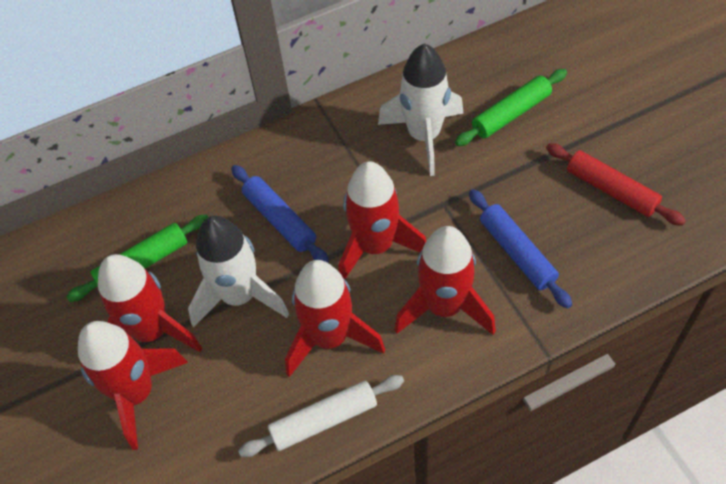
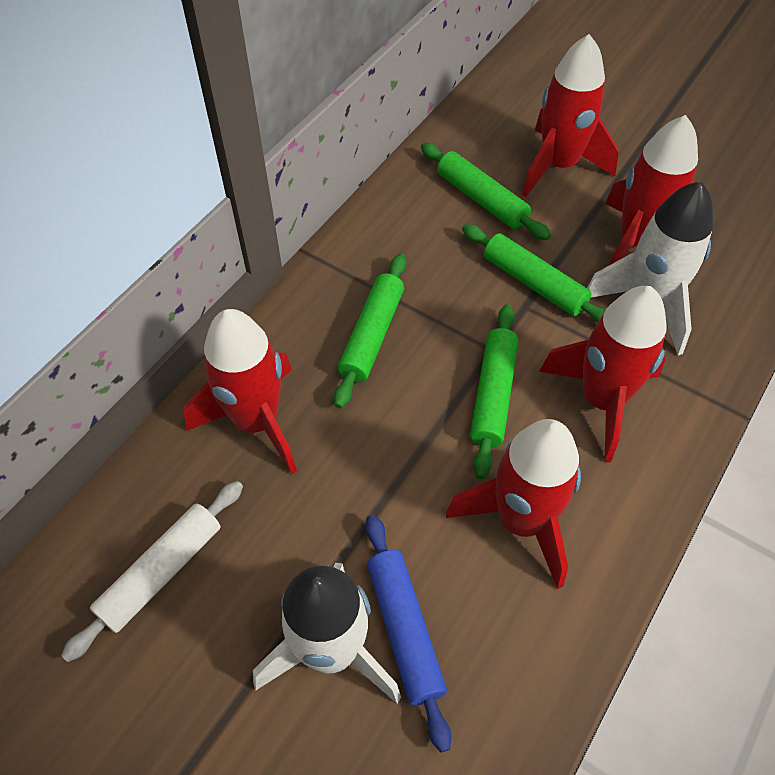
blue rolling pin: 2 -> 1
green rolling pin: 2 -> 4
red rolling pin: 1 -> 0

